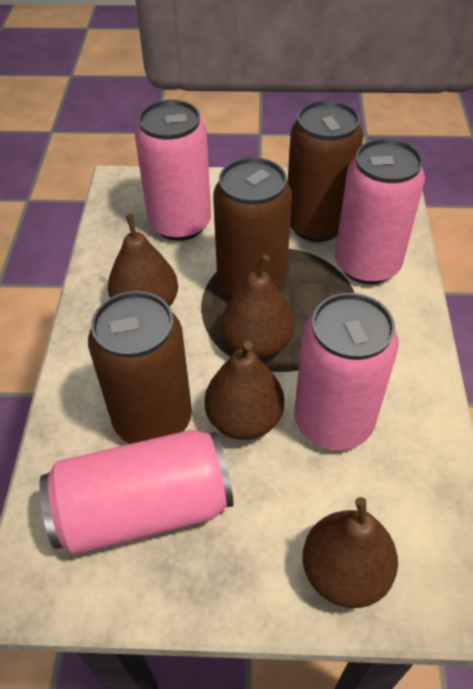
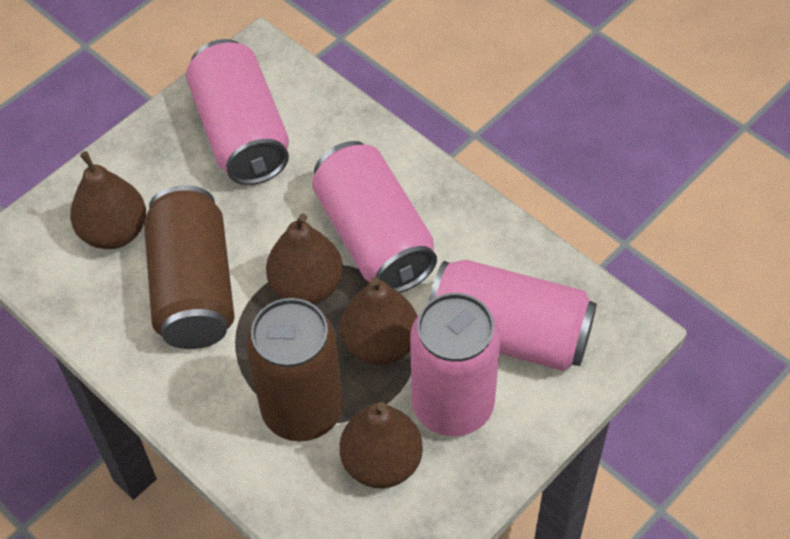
brown can: 3 -> 2

